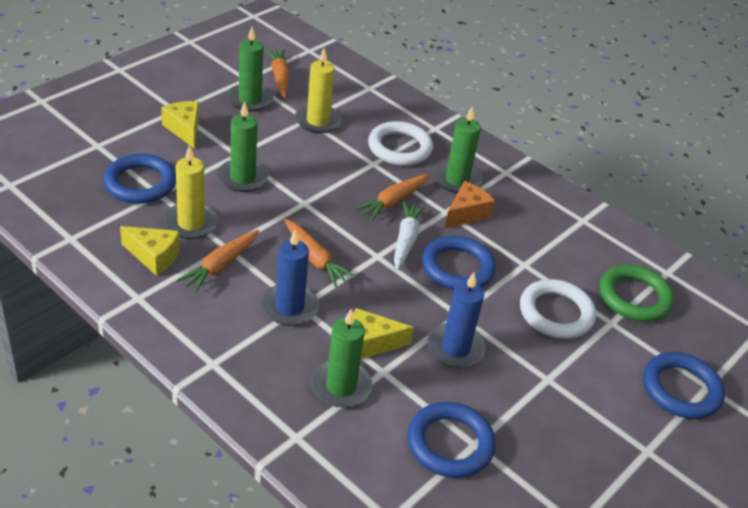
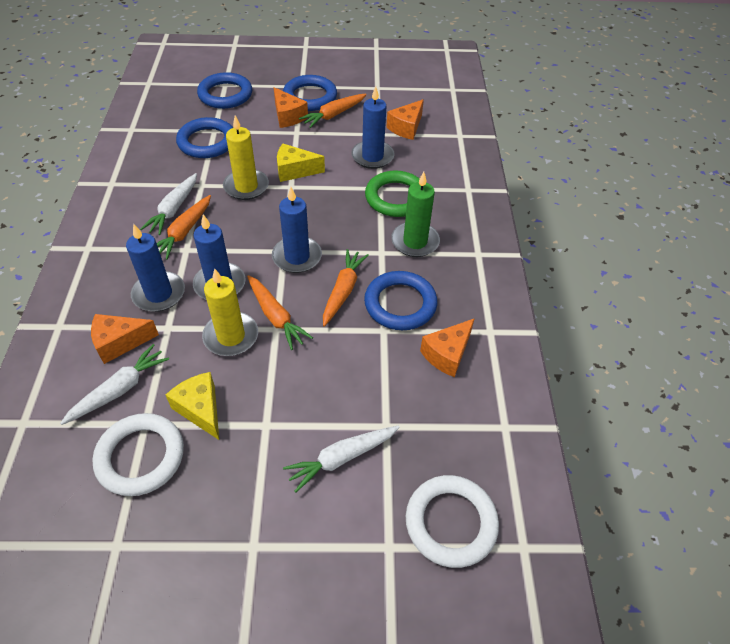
blue candle: 2 -> 4
green candle: 4 -> 1
orange cheese: 1 -> 4
white carrot: 1 -> 3
yellow cheese: 3 -> 2

